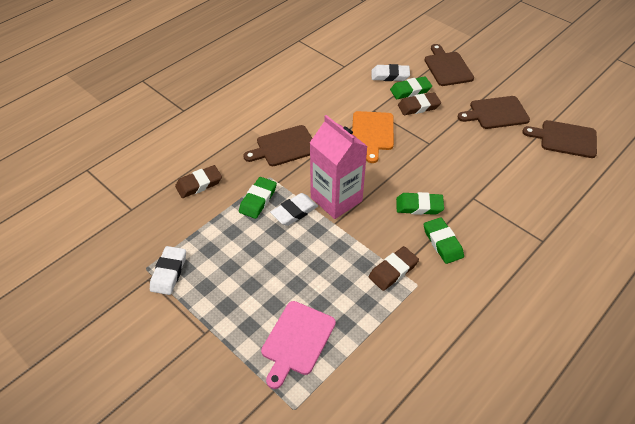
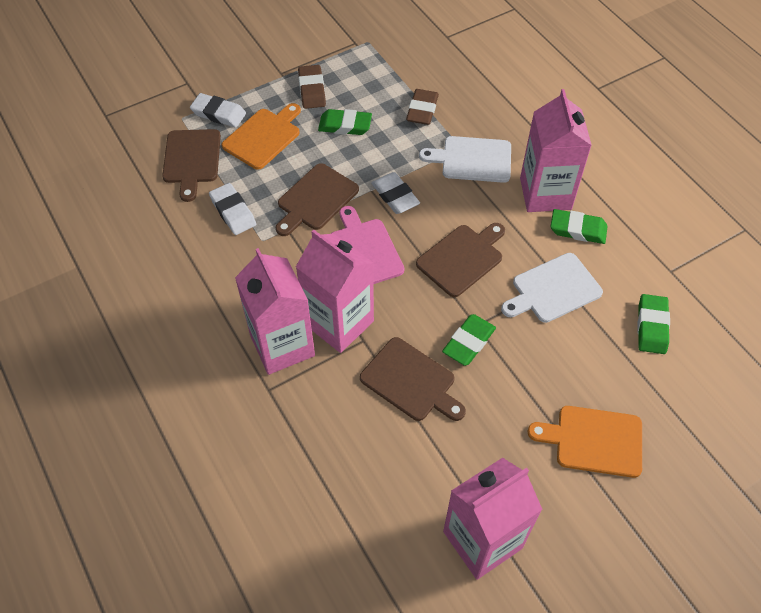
brown eraser: 3 -> 2
orange cutting board: 1 -> 2
pink carton: 1 -> 4
white cutting board: 0 -> 2

